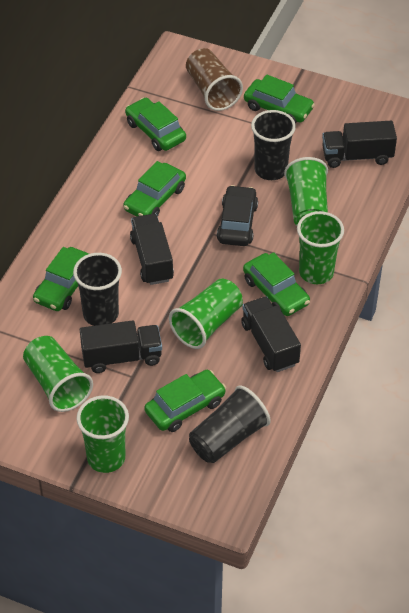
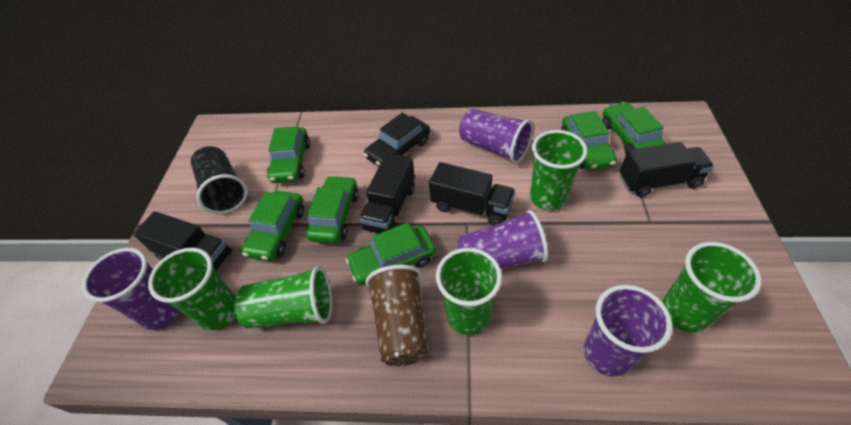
black cup: 3 -> 1
purple cup: 0 -> 4

